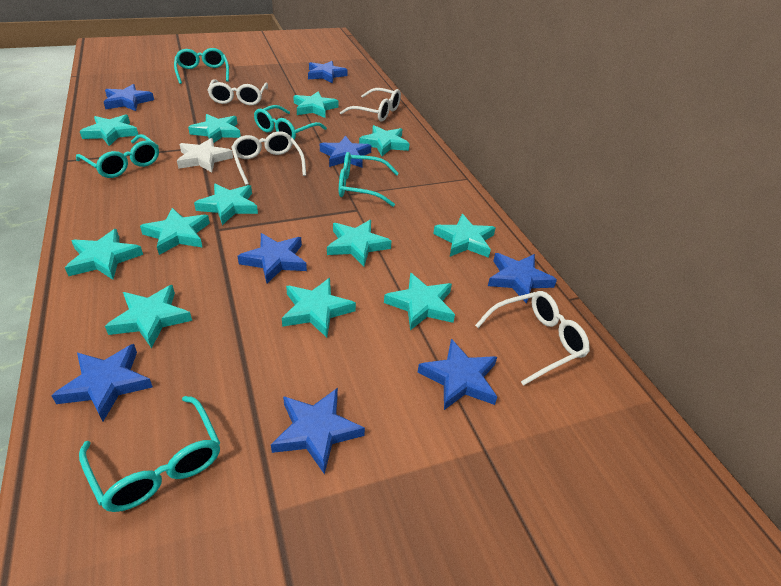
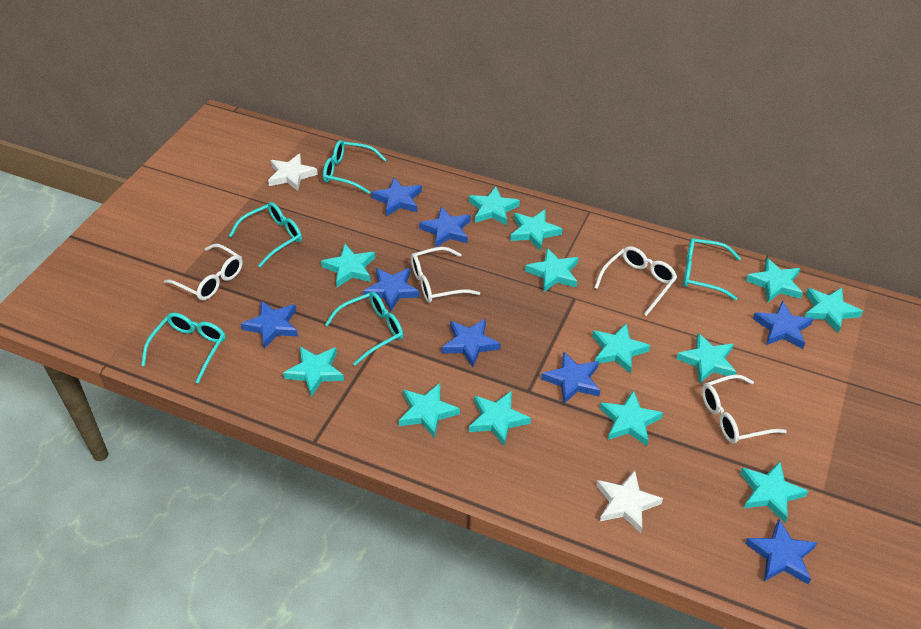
turquoise star: 12 -> 13
white star: 1 -> 2

